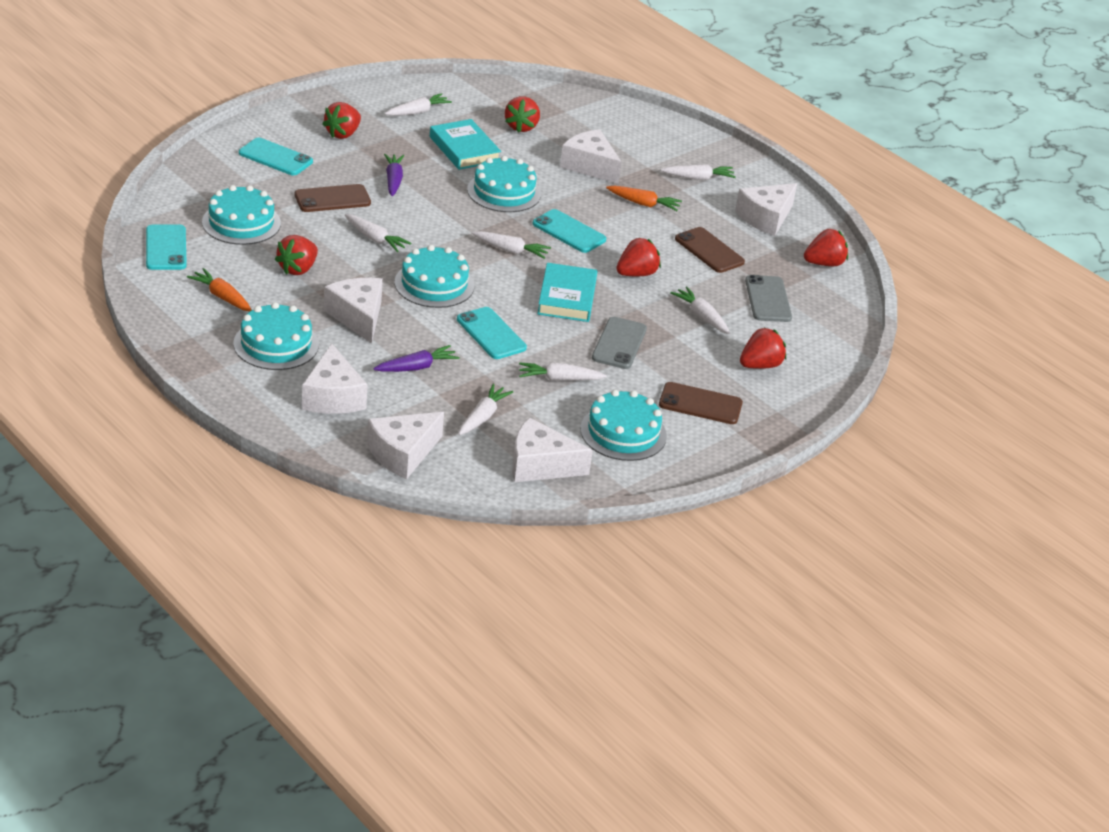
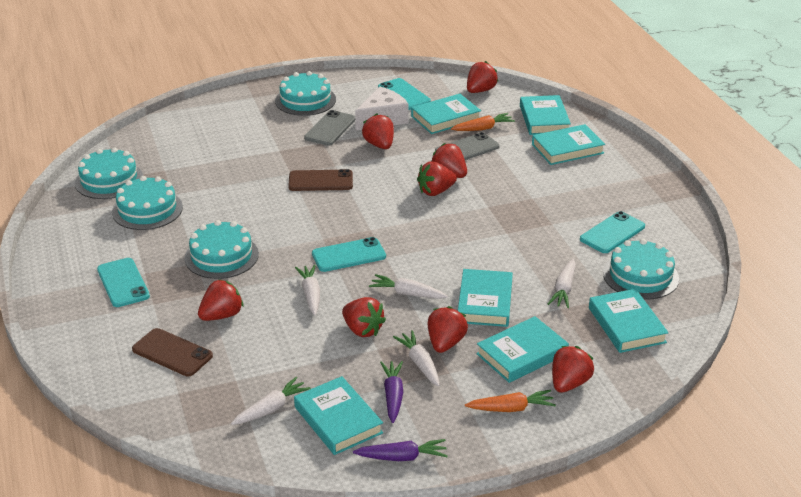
brown phone: 3 -> 2
red strawberry: 6 -> 8
turquoise book: 2 -> 7
white carrot: 7 -> 5
white cheese: 6 -> 1

